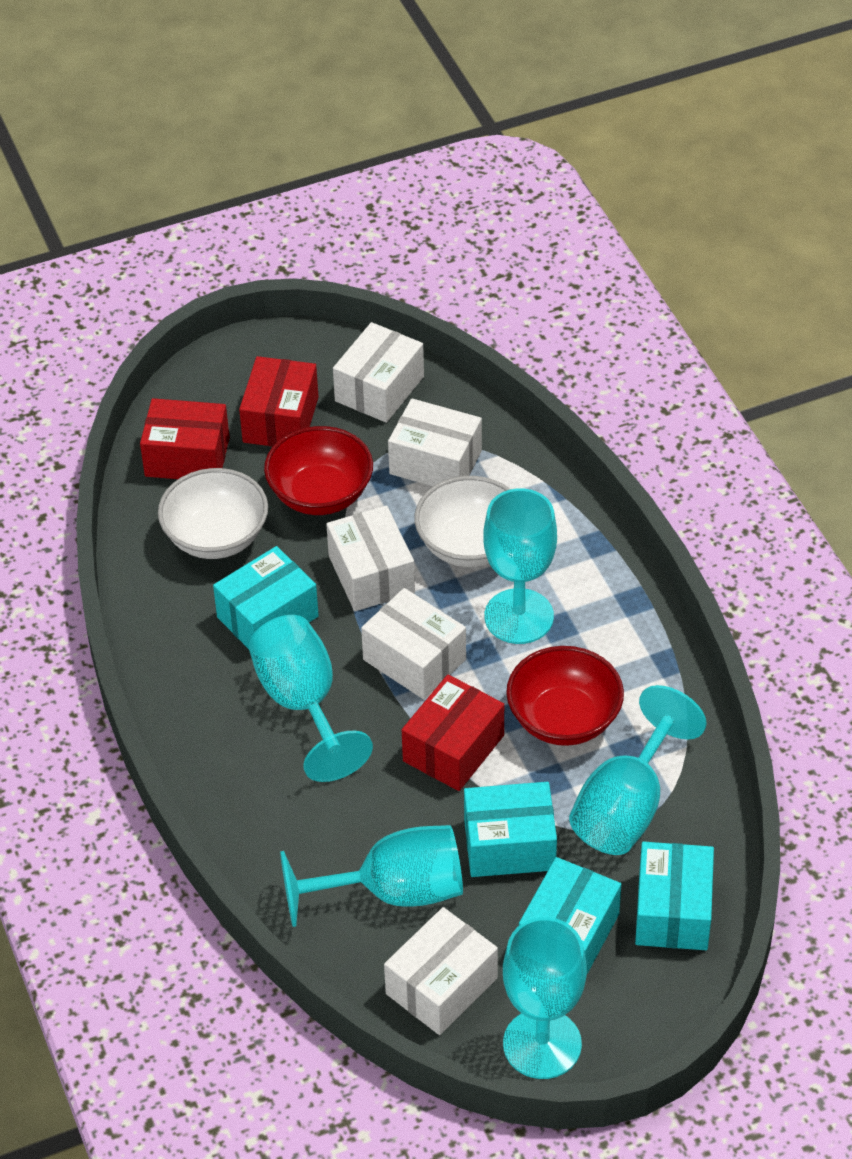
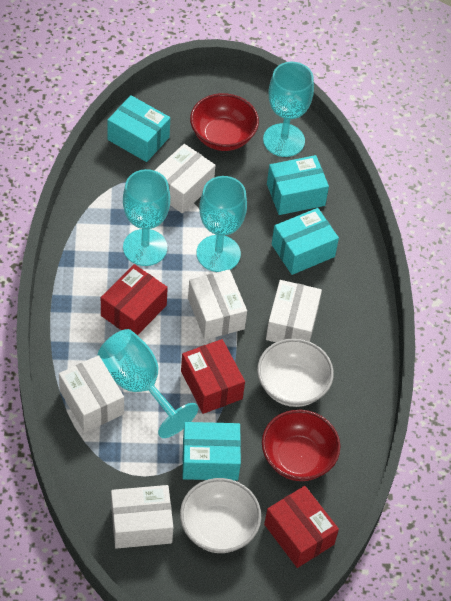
turquoise goblet: 5 -> 4

